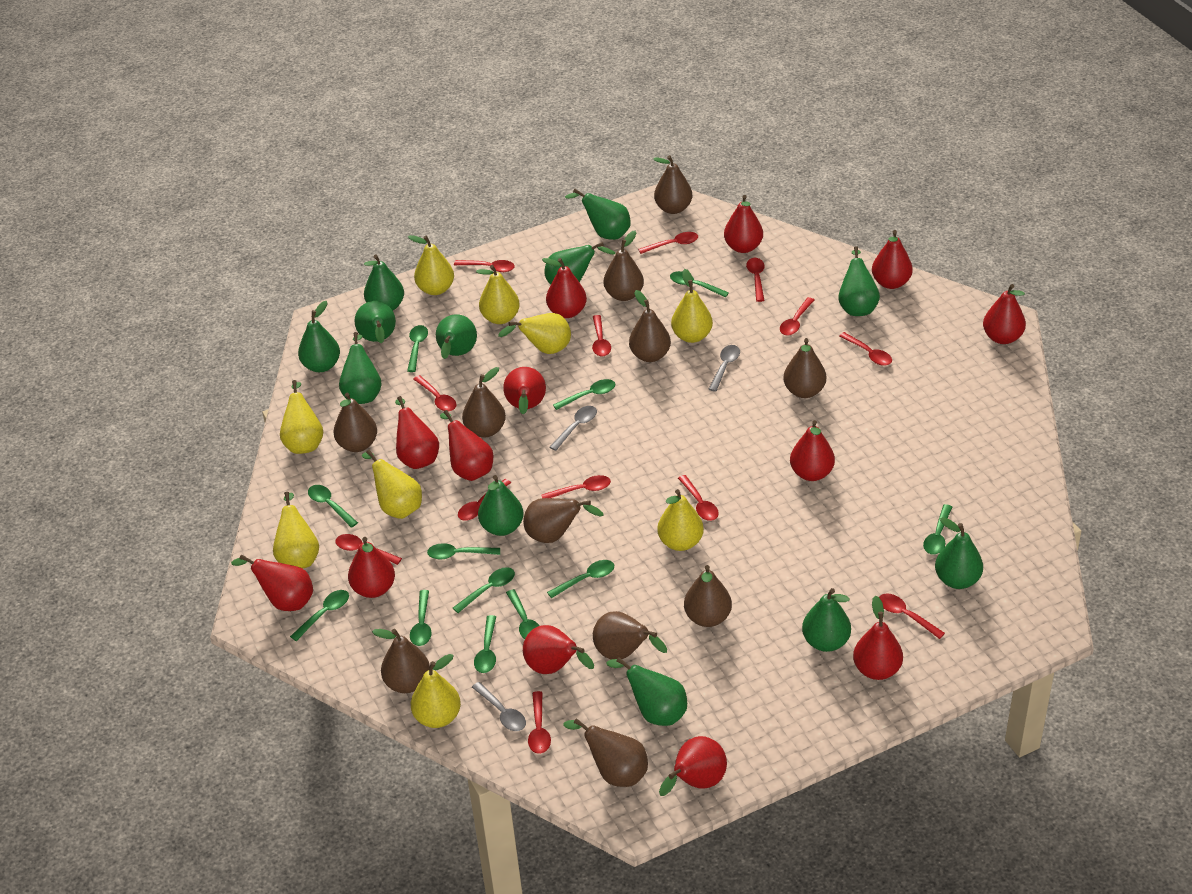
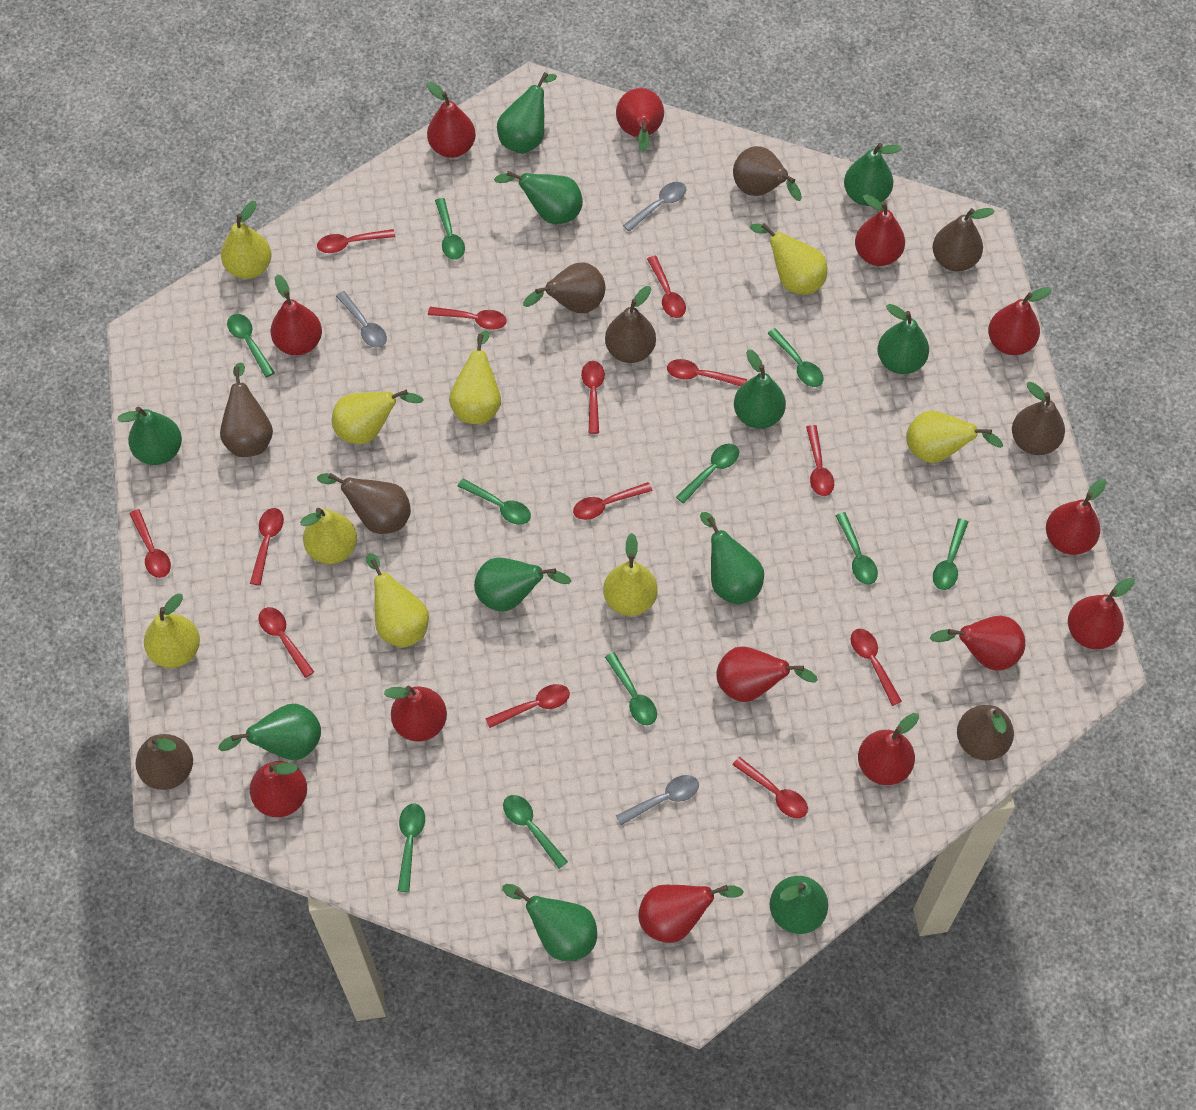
brown pear: 11 -> 9
green pear: 12 -> 11
green spoon: 12 -> 10

